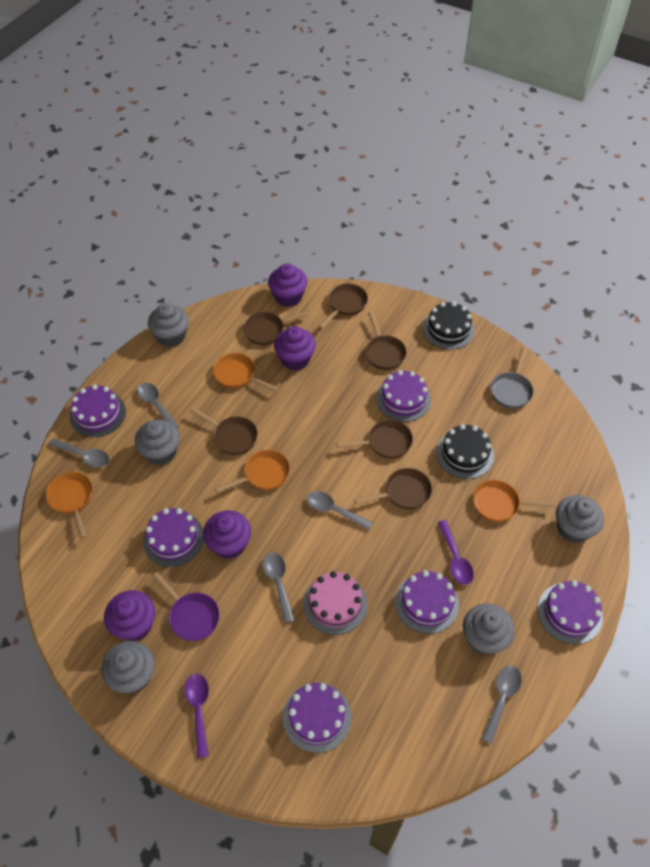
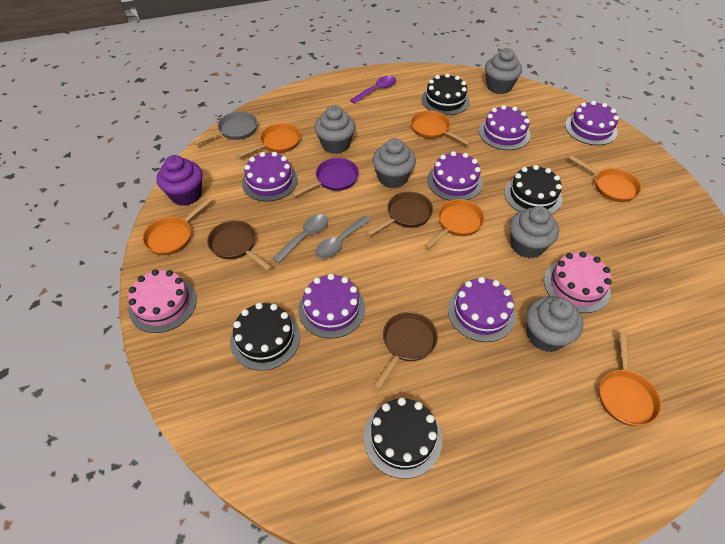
black cake: 2 -> 4
brown pan: 6 -> 3
grey spoon: 5 -> 2
orange pan: 4 -> 6
pink cake: 1 -> 2
purple cupcake: 4 -> 1
purple spoon: 2 -> 1

